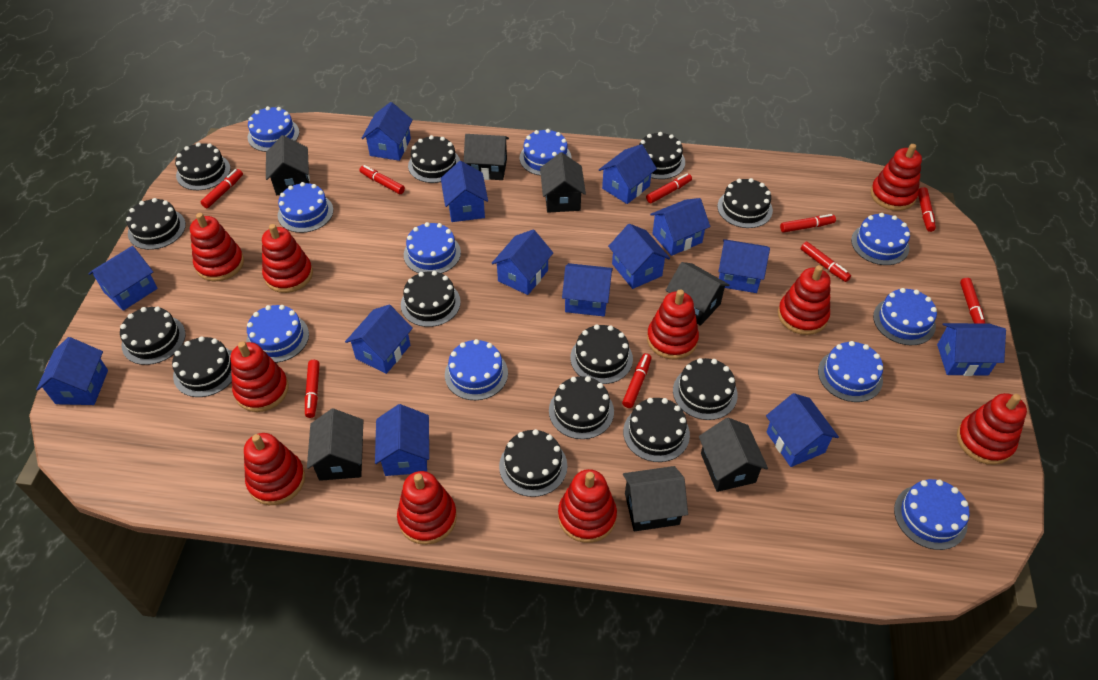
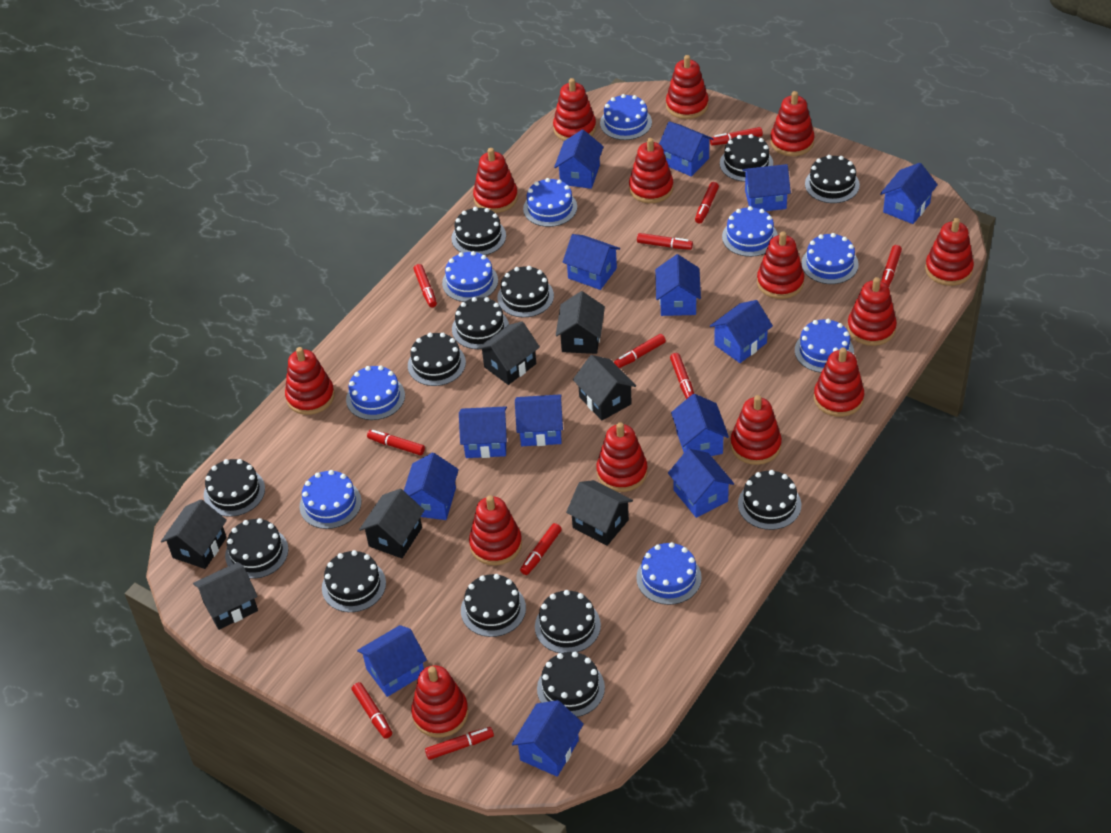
blue cake: 10 -> 9
red marker: 9 -> 11
red stacking toy: 10 -> 14

